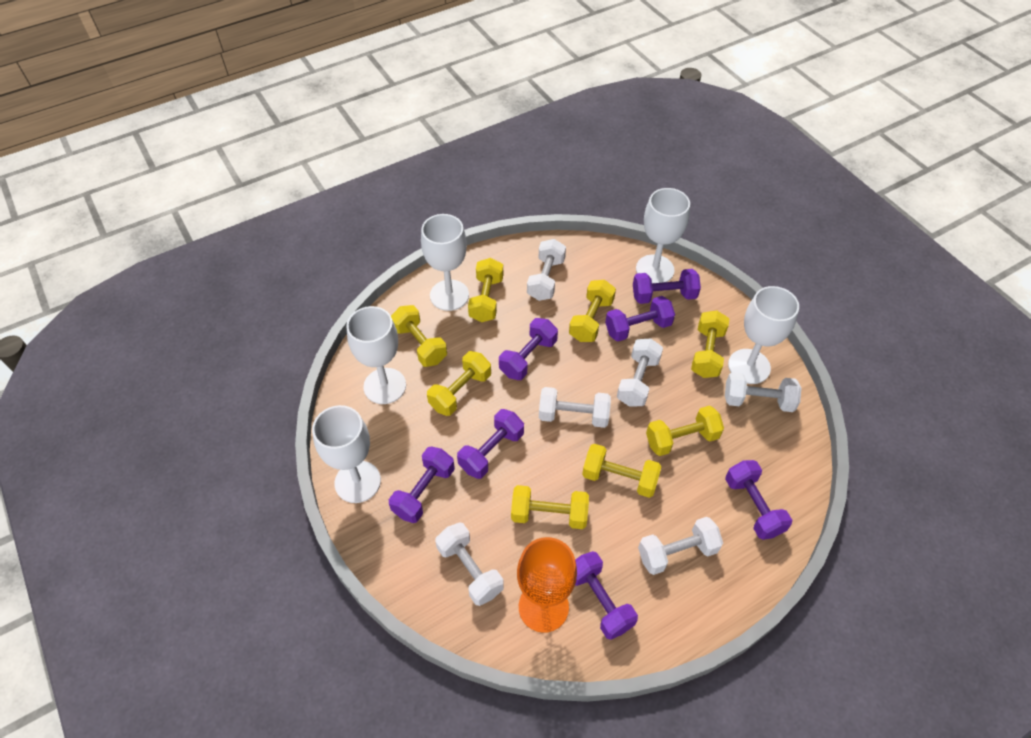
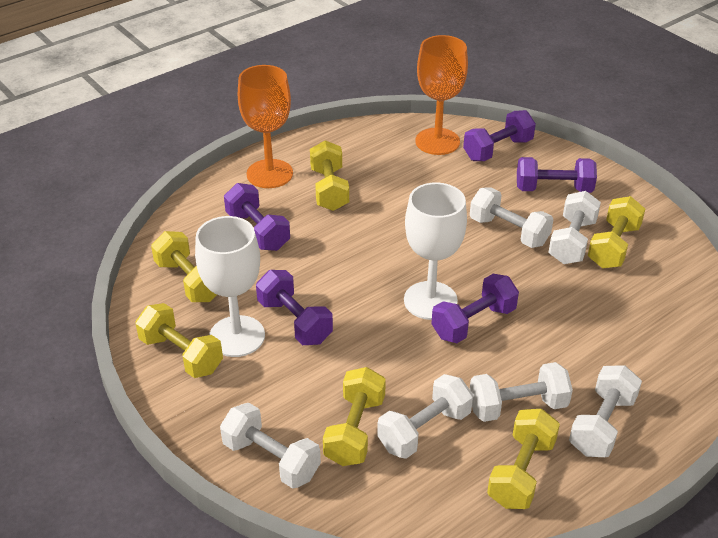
orange goblet: 1 -> 2
purple dumbbell: 7 -> 5
white goblet: 5 -> 2
yellow dumbbell: 8 -> 6

